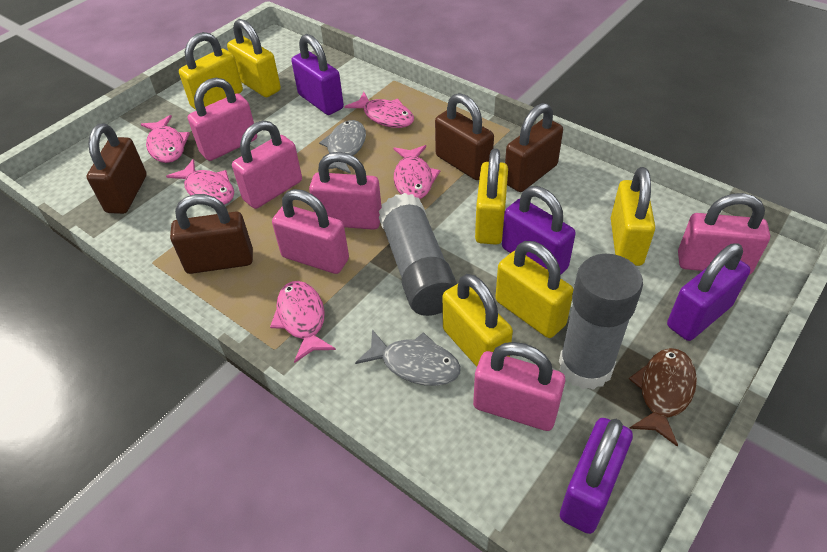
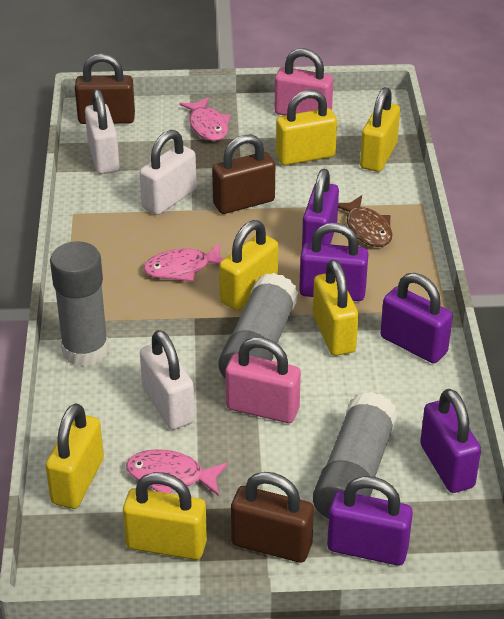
brown padlock: 4 -> 3
grey fish: 2 -> 0
grey glue stick: 2 -> 3
pink fish: 5 -> 3
pink padlock: 6 -> 2
purple padlock: 4 -> 5
white padlock: 0 -> 3

